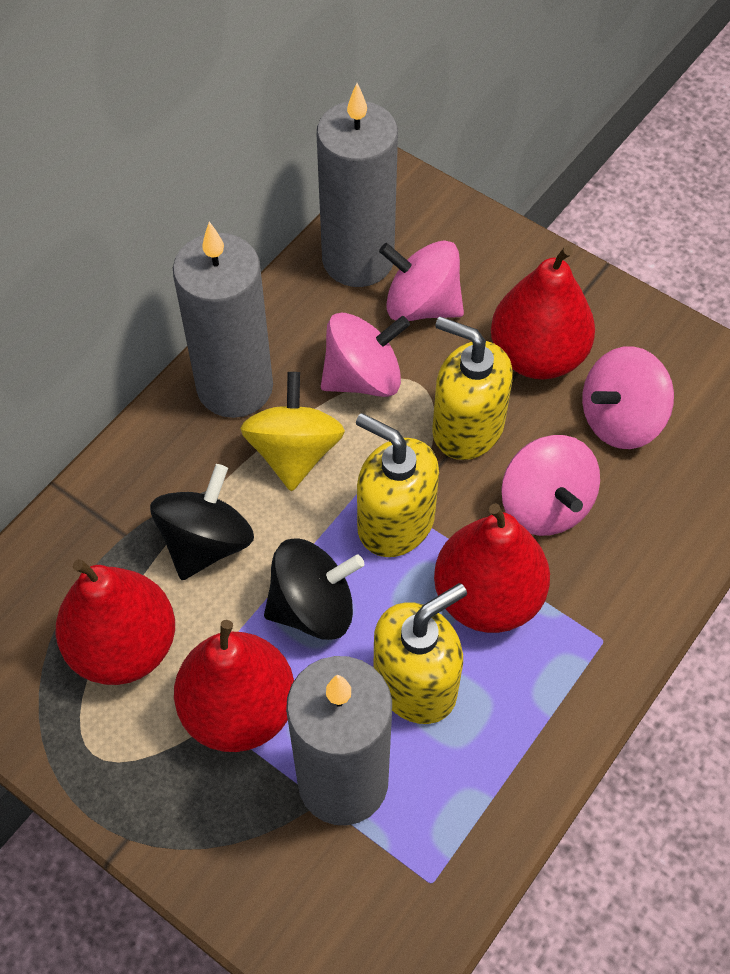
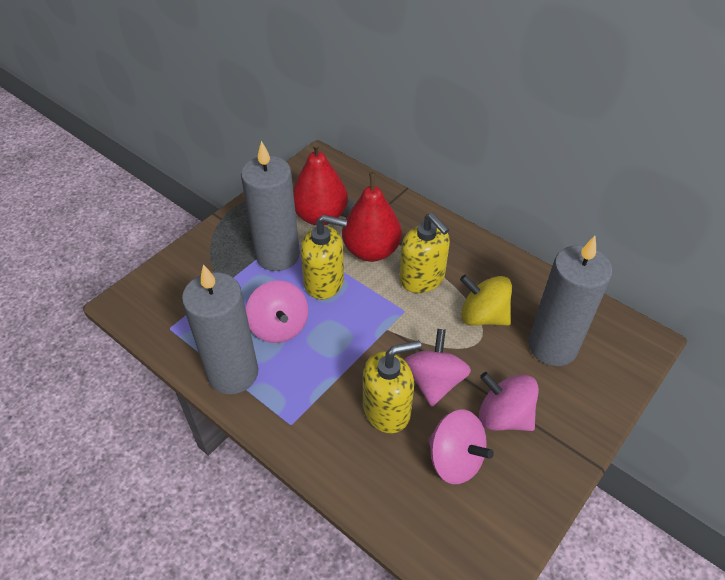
black spinning top: 2 -> 0
red pear: 4 -> 2

